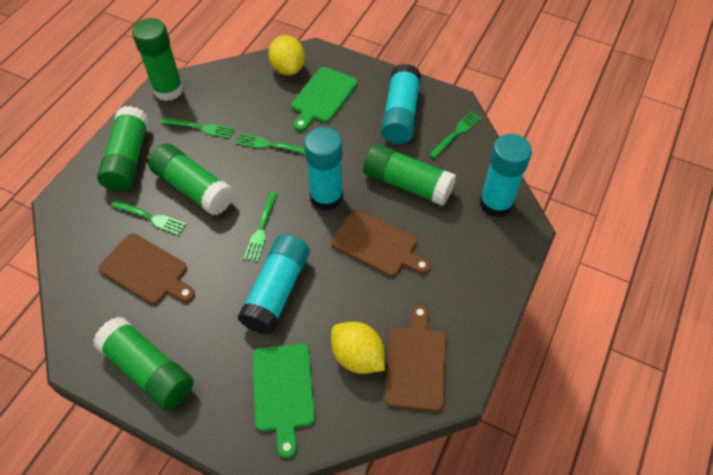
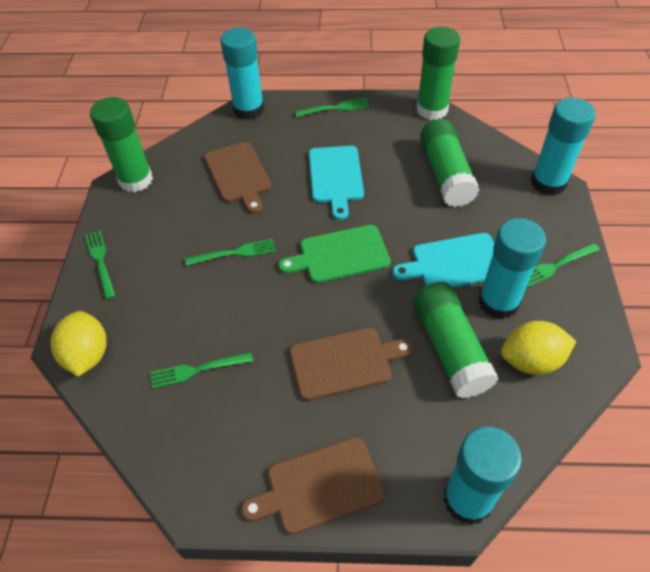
green cutting board: 2 -> 1
green glue stick: 5 -> 4
turquoise cutting board: 0 -> 2

